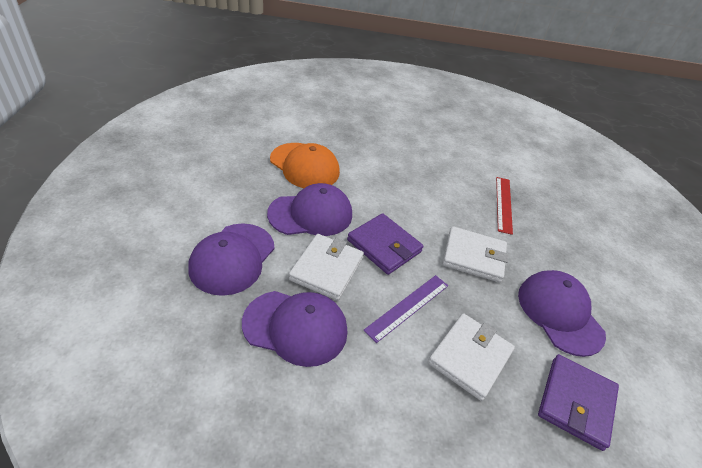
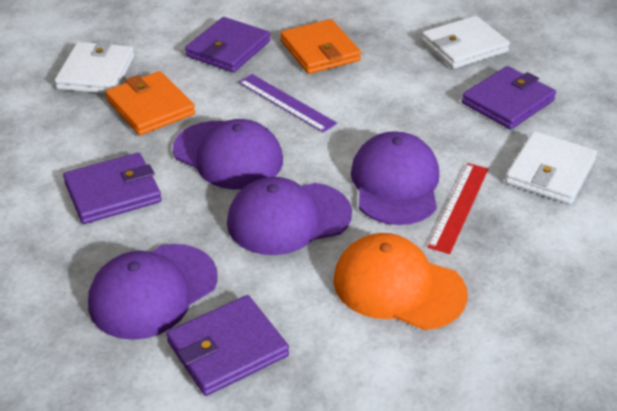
orange wallet: 0 -> 2
purple wallet: 2 -> 4

